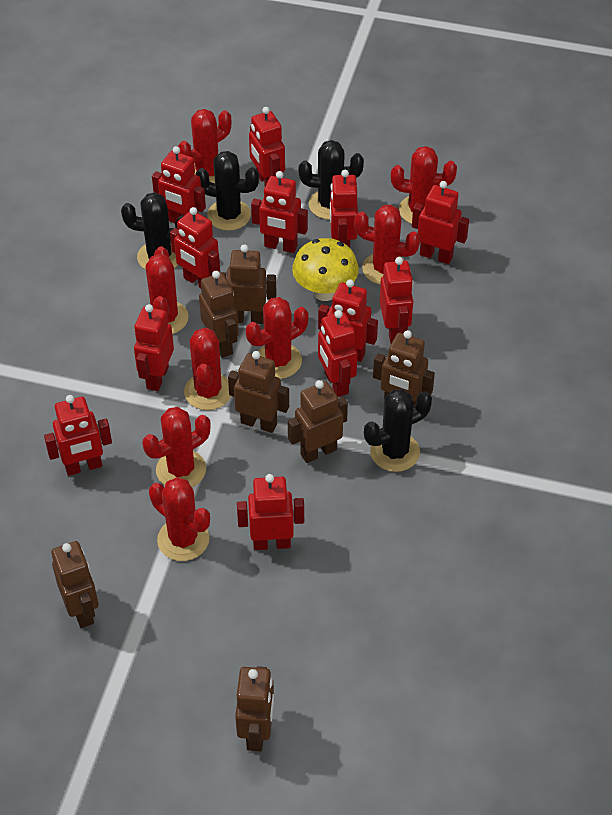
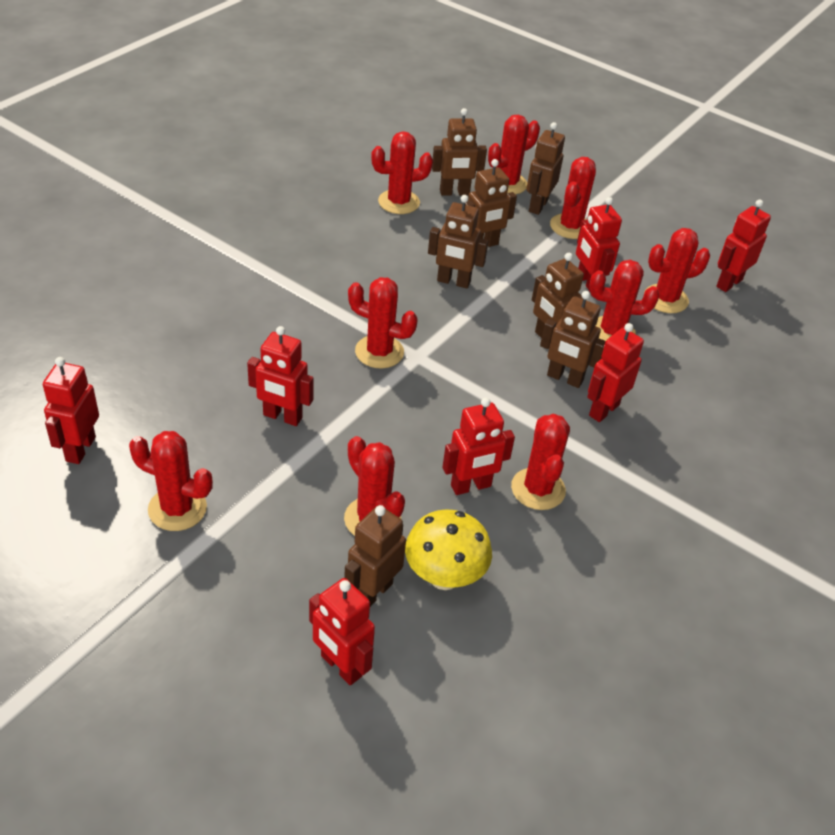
black cactus: 4 -> 0
red cactus: 8 -> 9
red robot: 12 -> 7

